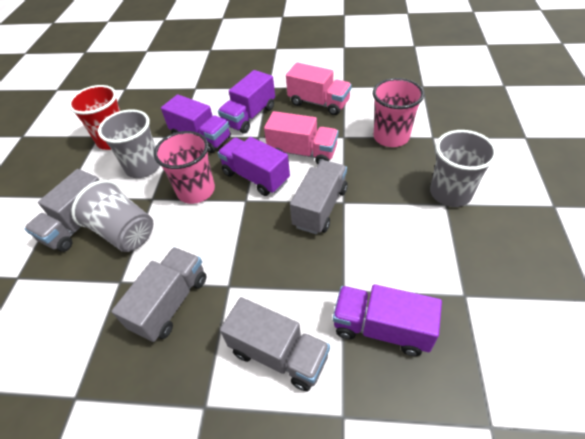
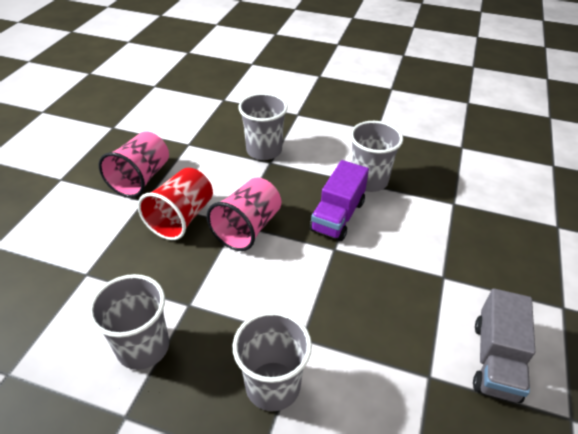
grey cup: 3 -> 4
grey truck: 4 -> 1
pink truck: 2 -> 0
purple truck: 4 -> 1

